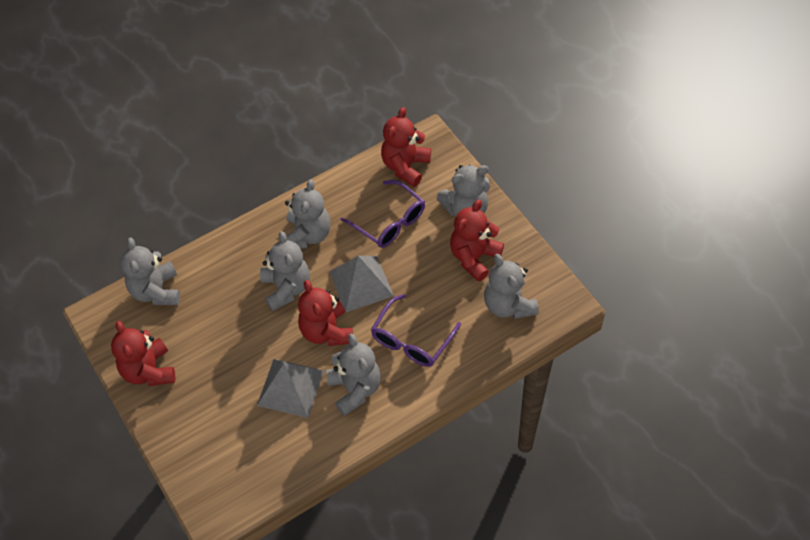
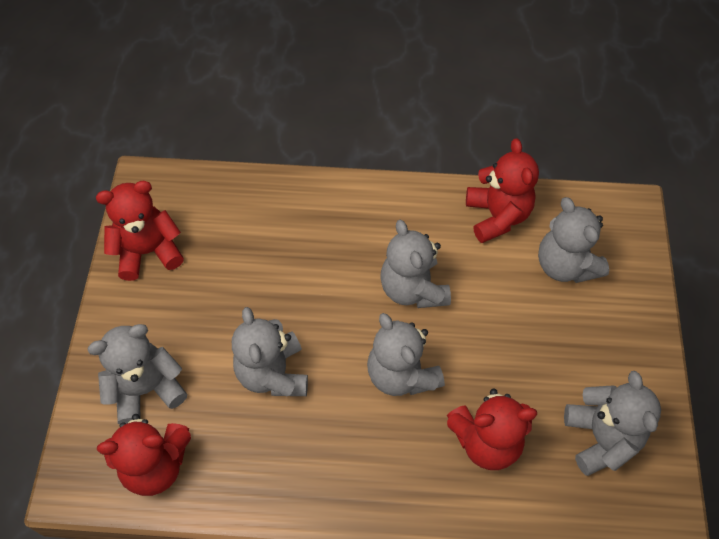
grey pyramid: 2 -> 0
purple glasses: 2 -> 0

